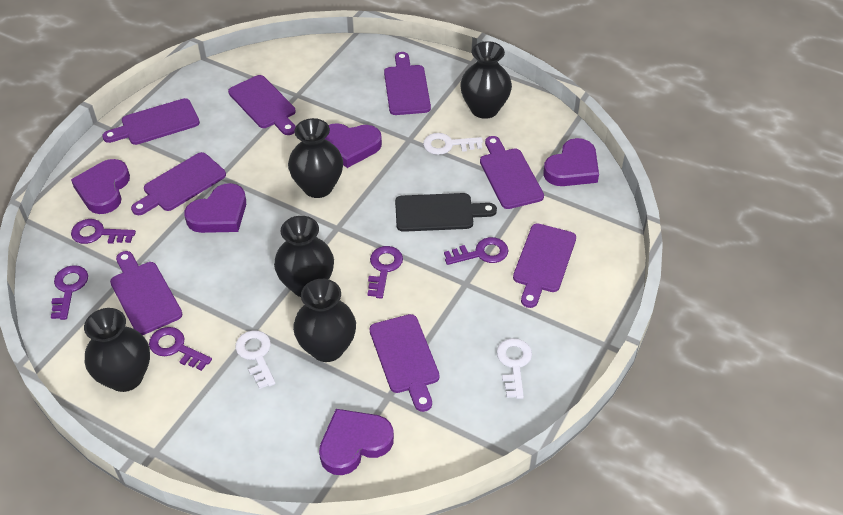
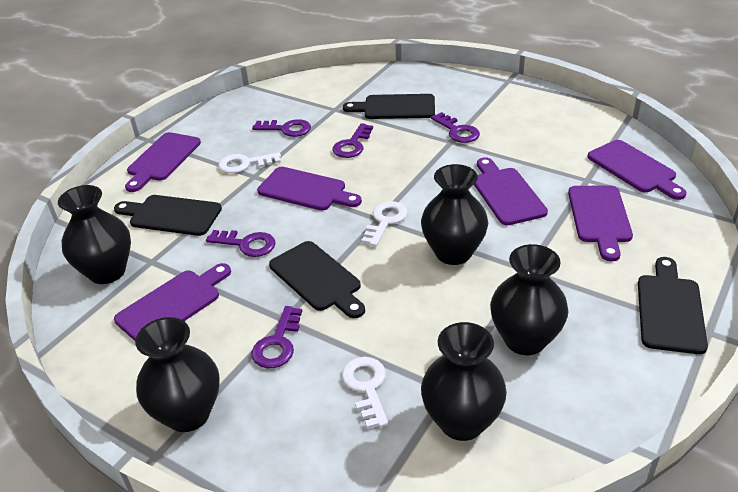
black cutting board: 1 -> 4
purple cutting board: 8 -> 6
purple heart: 5 -> 0

